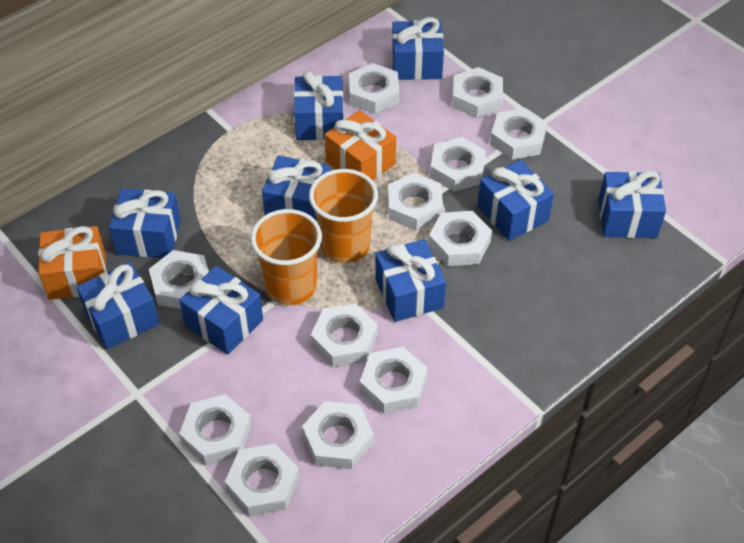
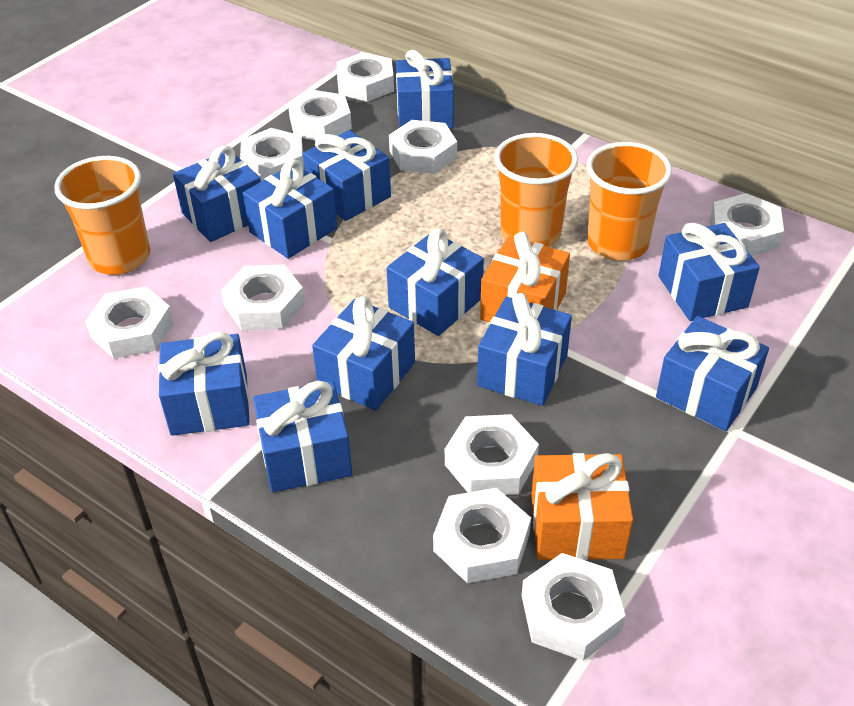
blue gift: 9 -> 11
orange cup: 2 -> 3
white nut: 12 -> 10

